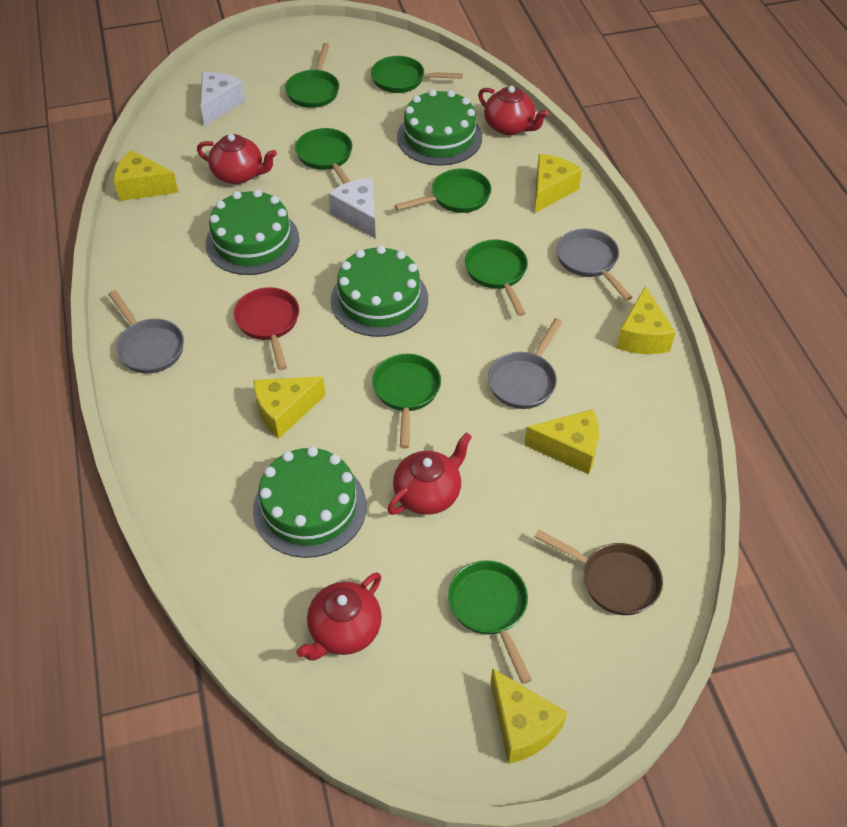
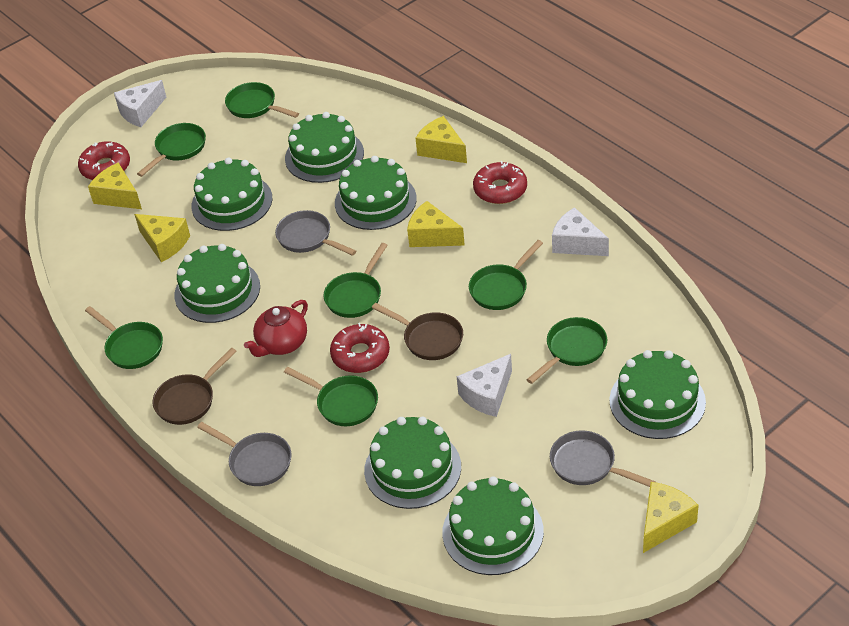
brown pan: 1 -> 2
green cake: 4 -> 7
red donut: 0 -> 3
red pan: 1 -> 0
red teapot: 4 -> 1
white cheese: 2 -> 3
yellow cheese: 6 -> 5

